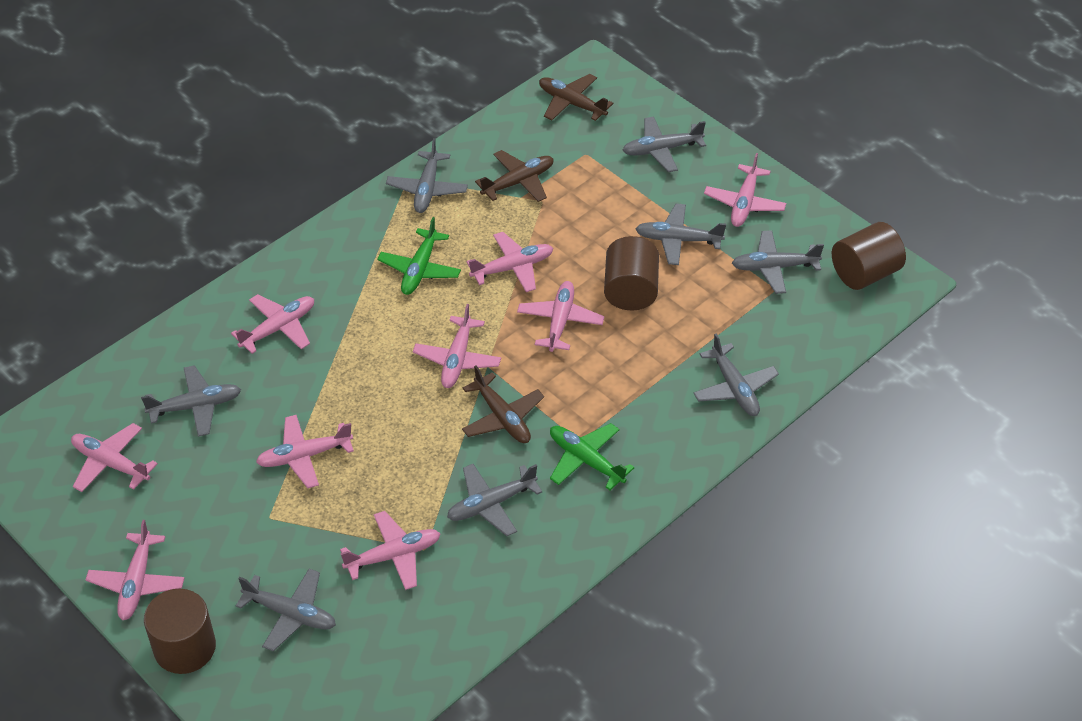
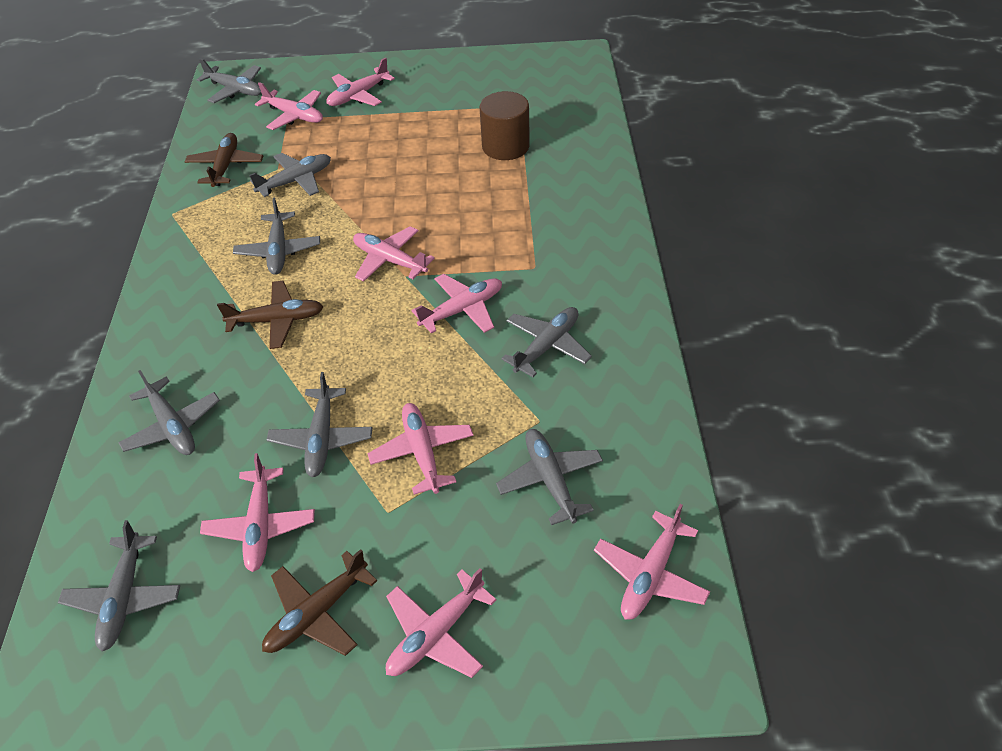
brown cylinder: 3 -> 1
green plane: 2 -> 0
pink plane: 9 -> 8

